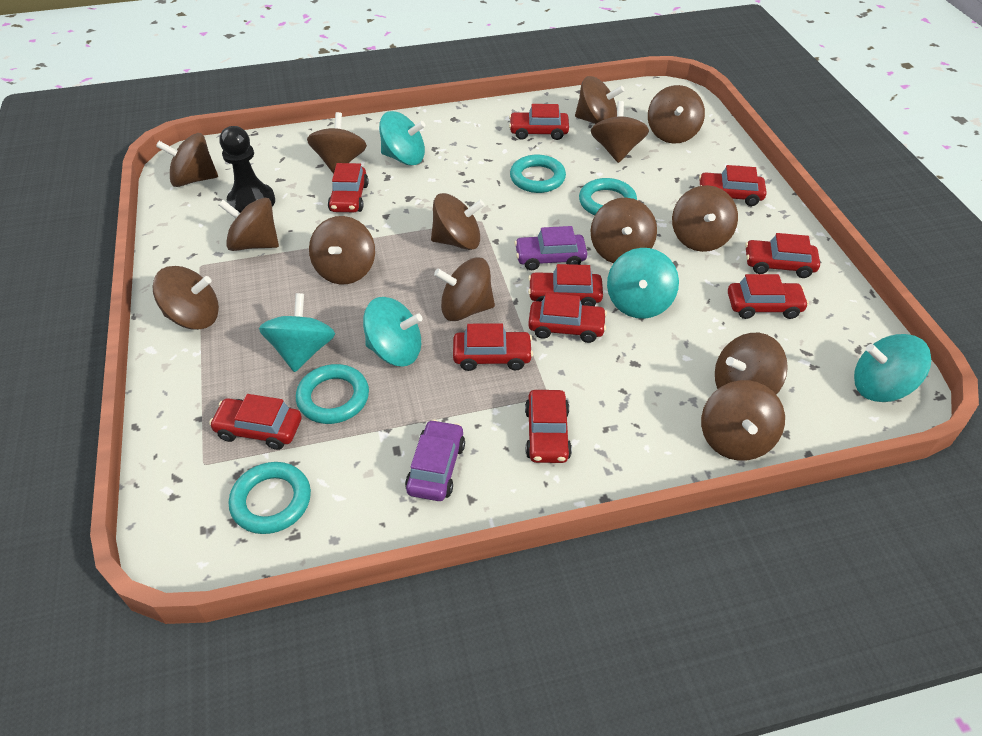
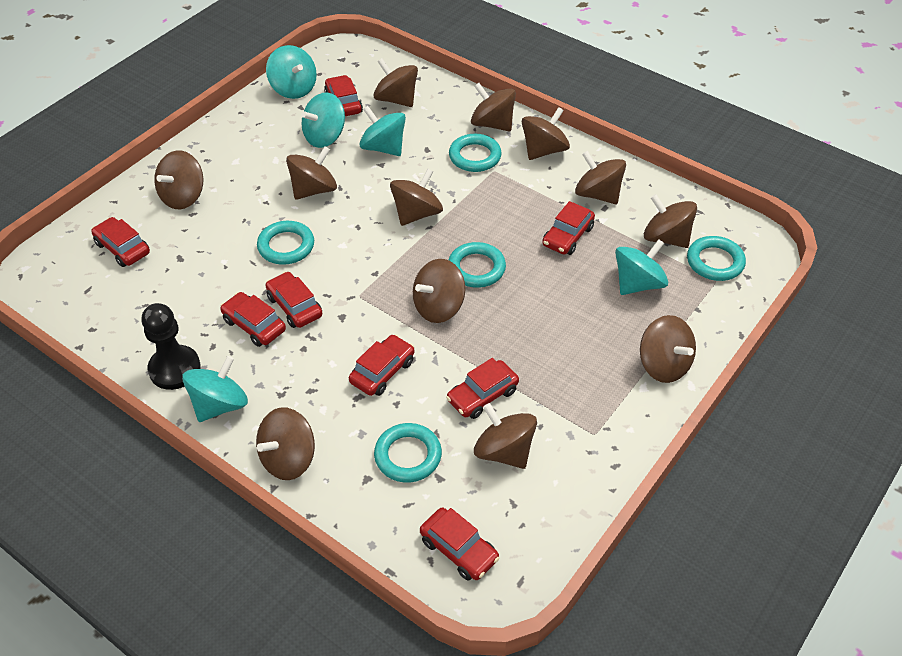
brown spinning top: 14 -> 12
purple car: 2 -> 0
red car: 10 -> 8
turquoise ring: 4 -> 5

